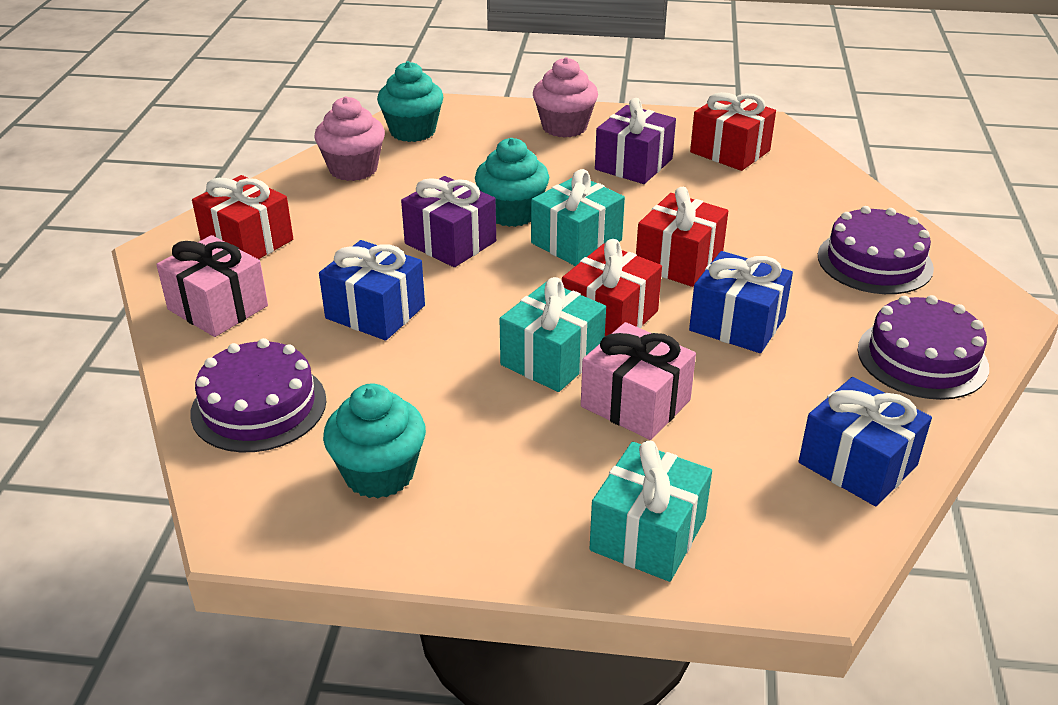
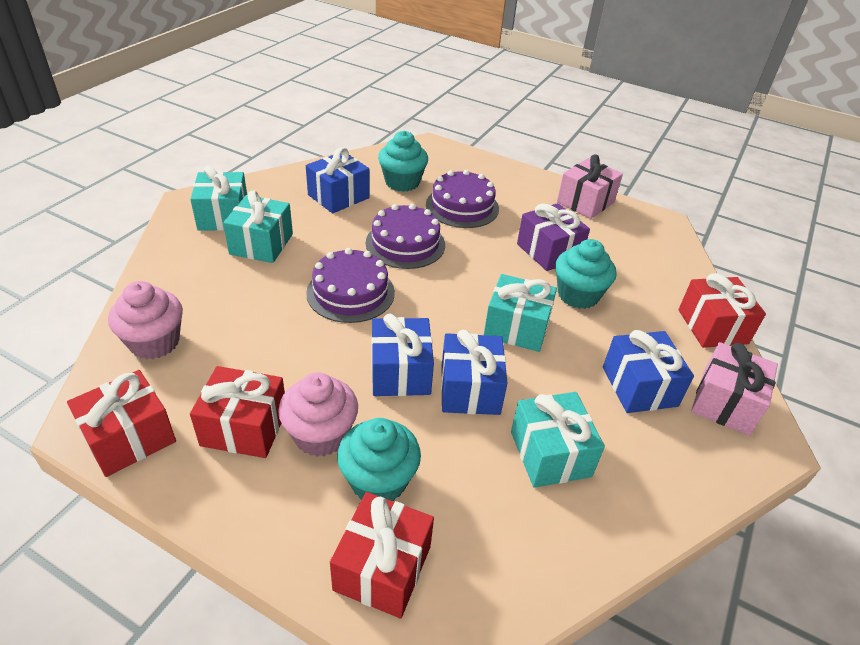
blue gift: 3 -> 4
purple gift: 2 -> 1
turquoise gift: 3 -> 4

